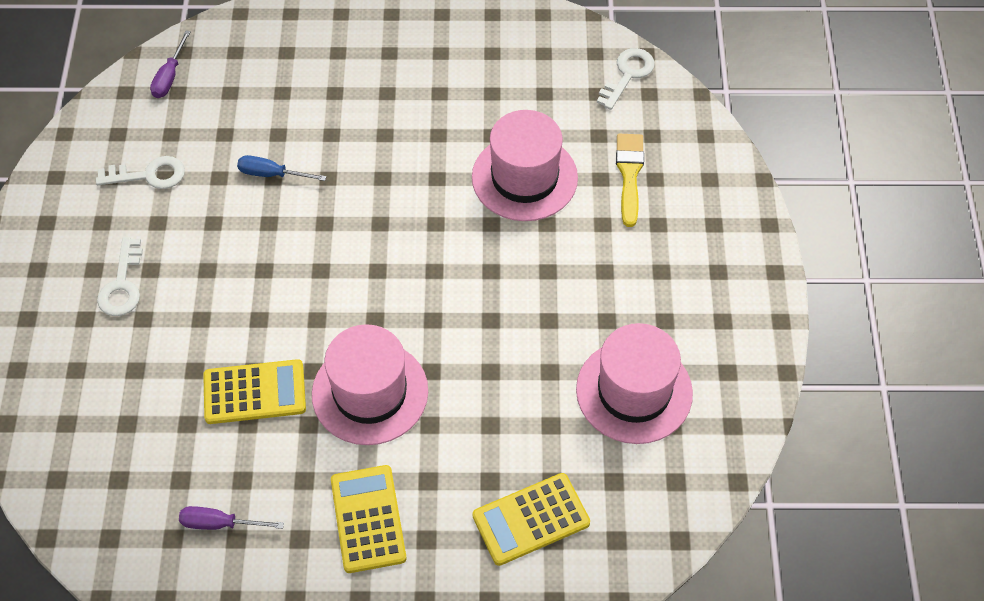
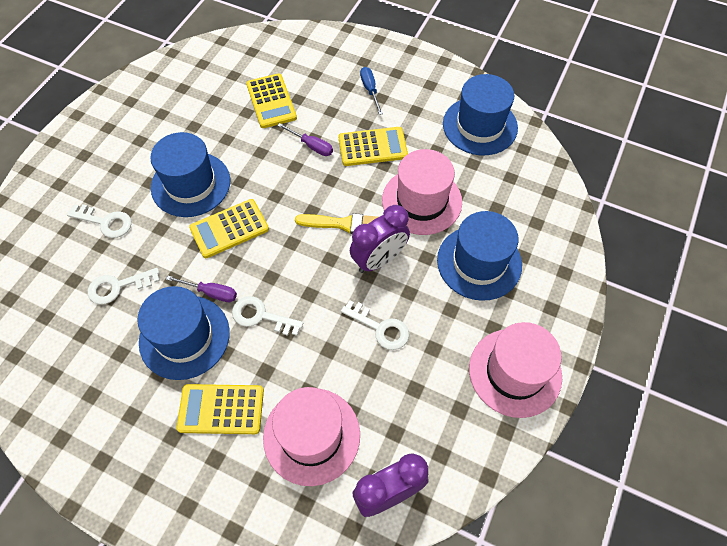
blue hat: 0 -> 4
purple clock: 0 -> 2
white key: 3 -> 4
yellow calculator: 3 -> 4

